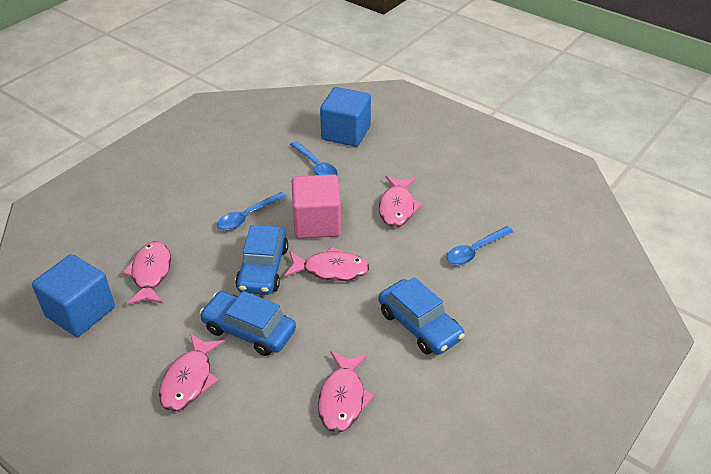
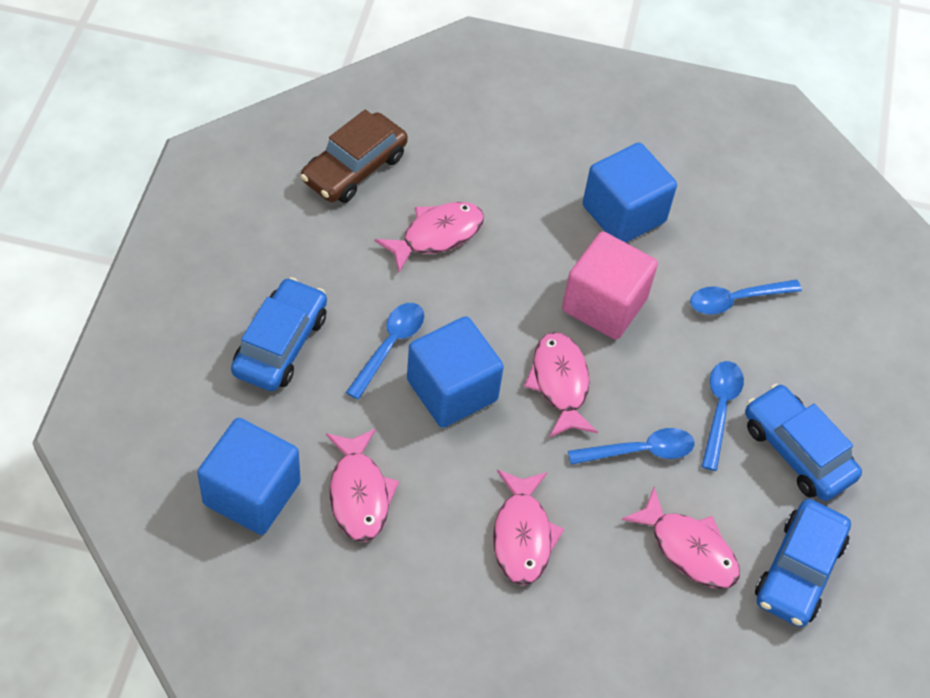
blue cube: 2 -> 3
blue spoon: 3 -> 4
brown car: 0 -> 1

